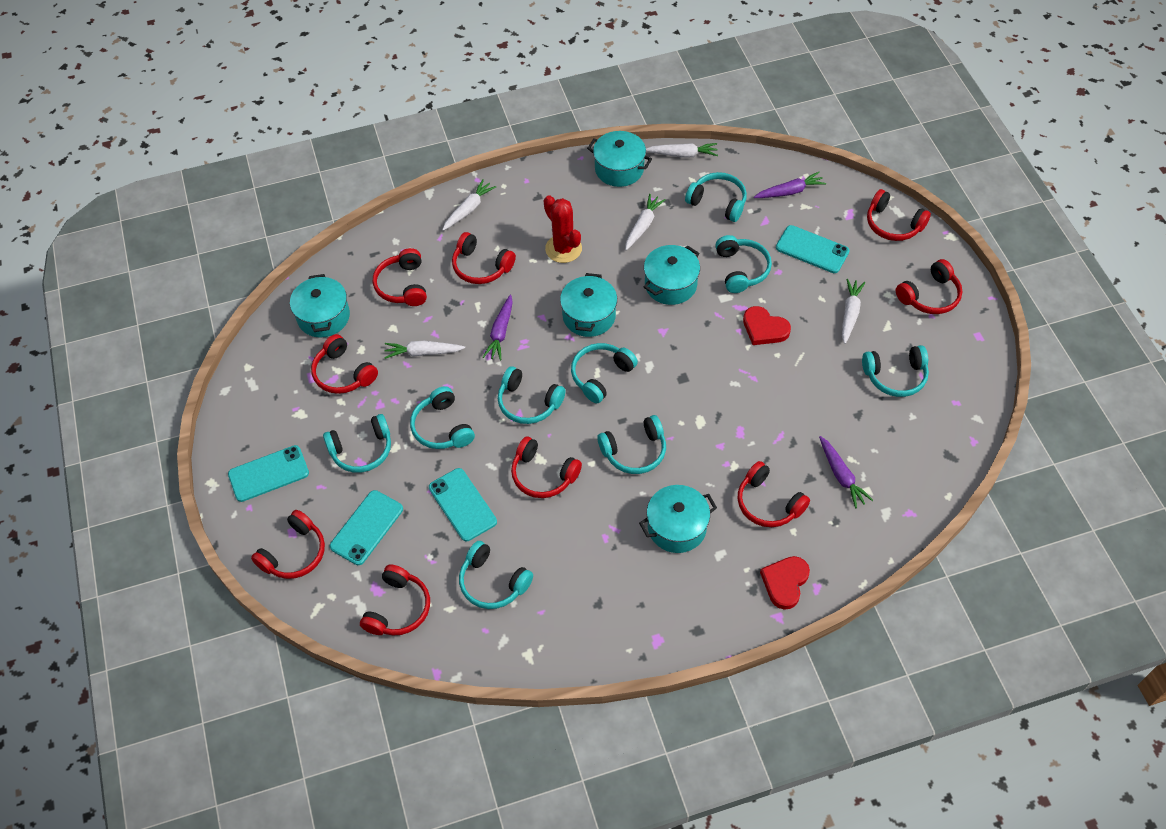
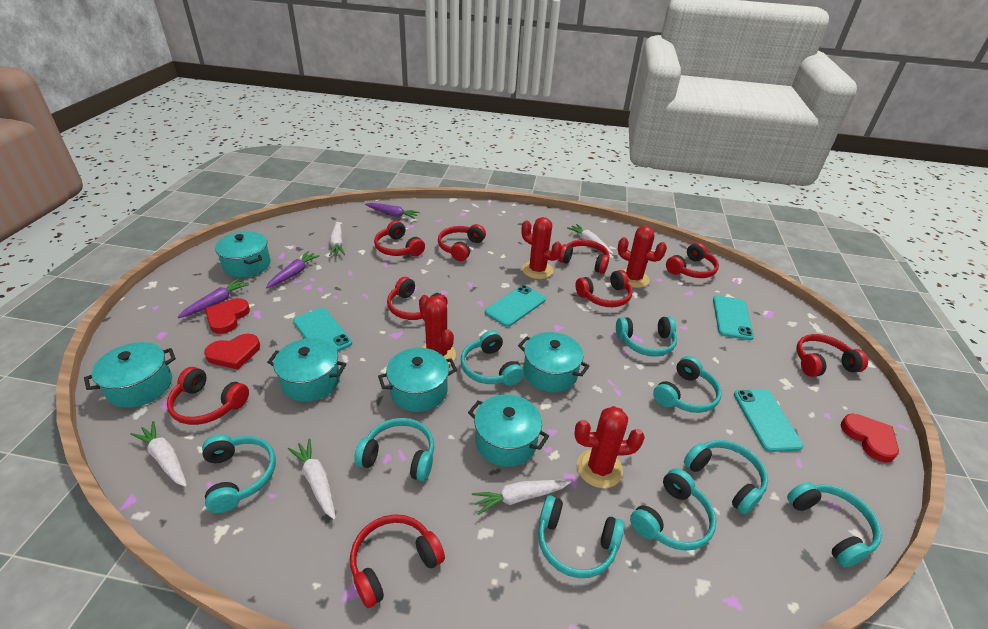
red cactus: 1 -> 4
red heart: 2 -> 3
turquoise pot: 5 -> 6

